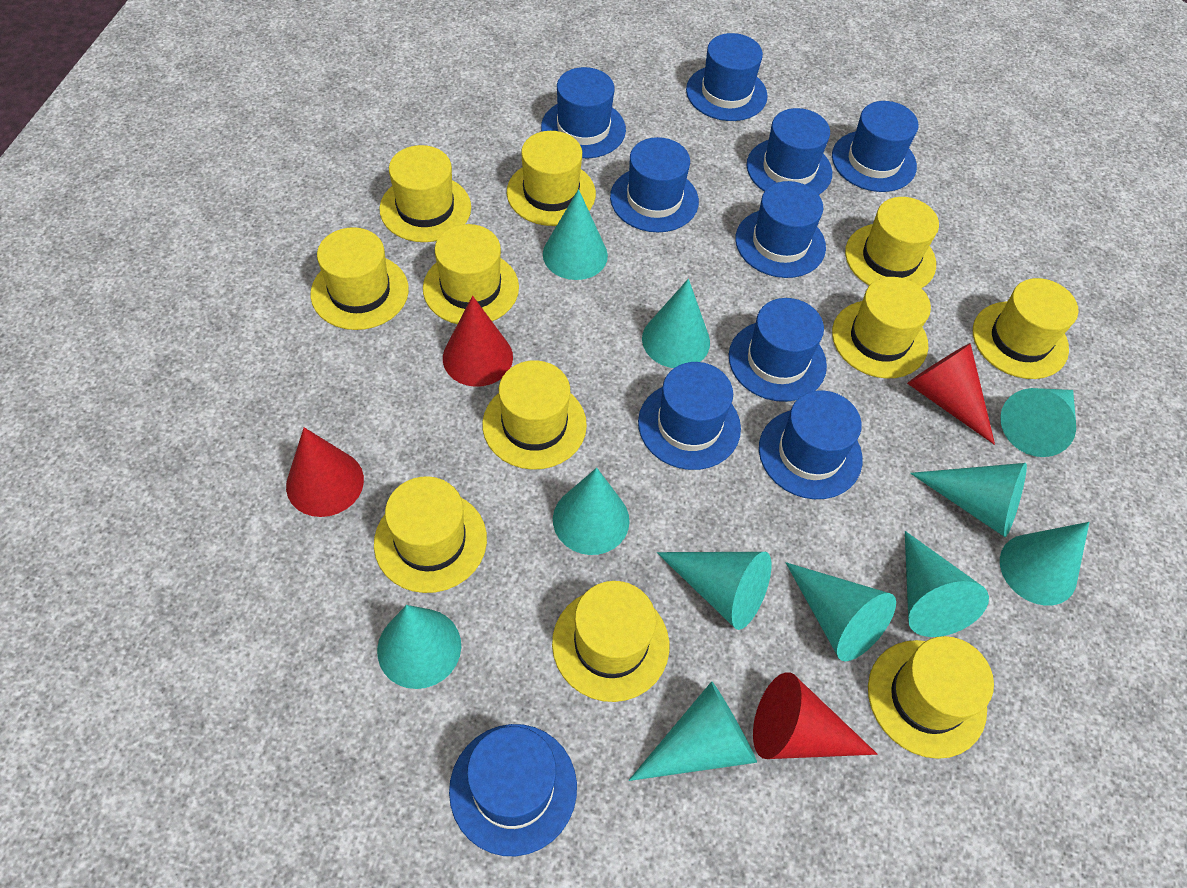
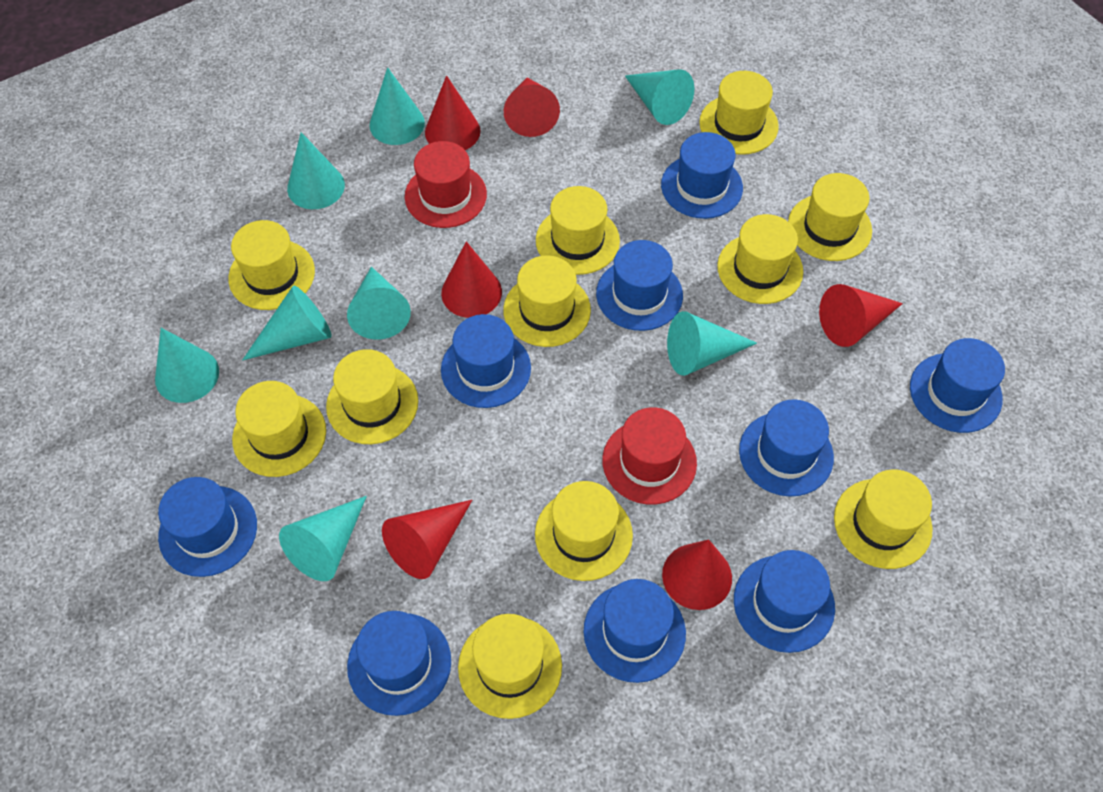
blue hat: 10 -> 9
red cone: 4 -> 6
red hat: 0 -> 2
turquoise cone: 11 -> 8

